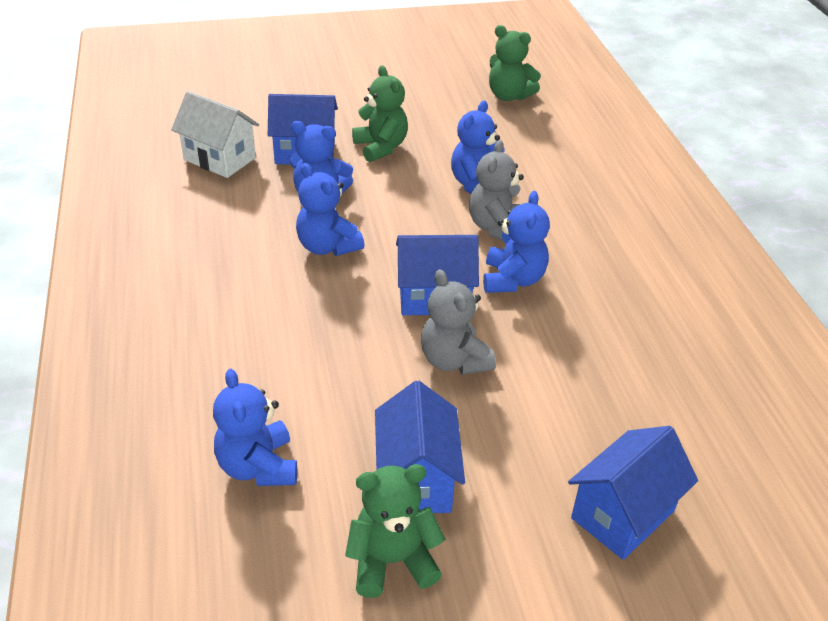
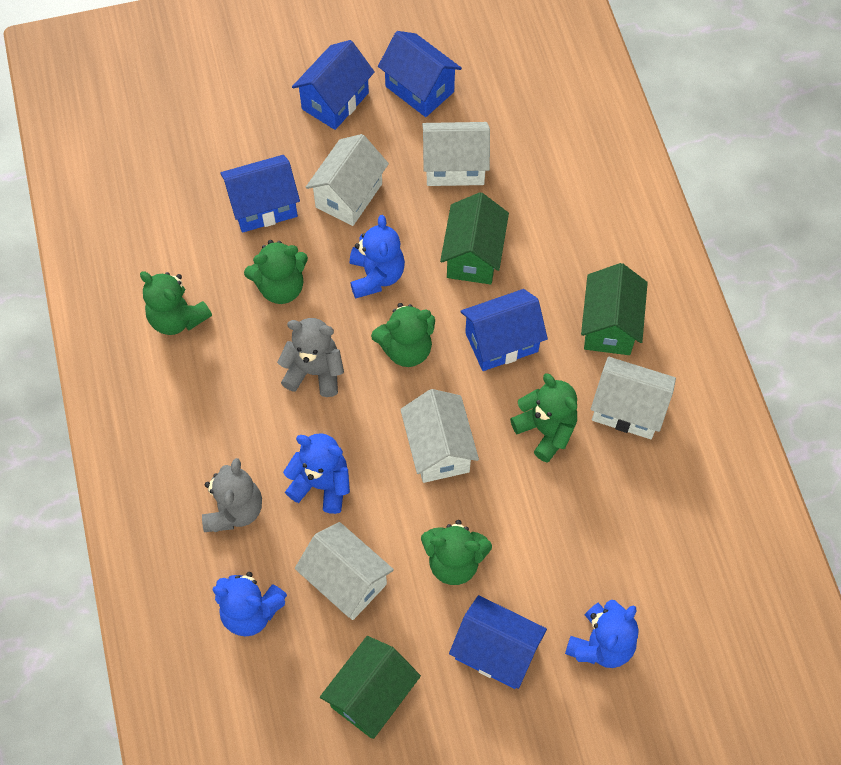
blue house: 4 -> 5
blue teddy bear: 5 -> 4
green house: 0 -> 3
green teddy bear: 3 -> 5
white house: 1 -> 5

